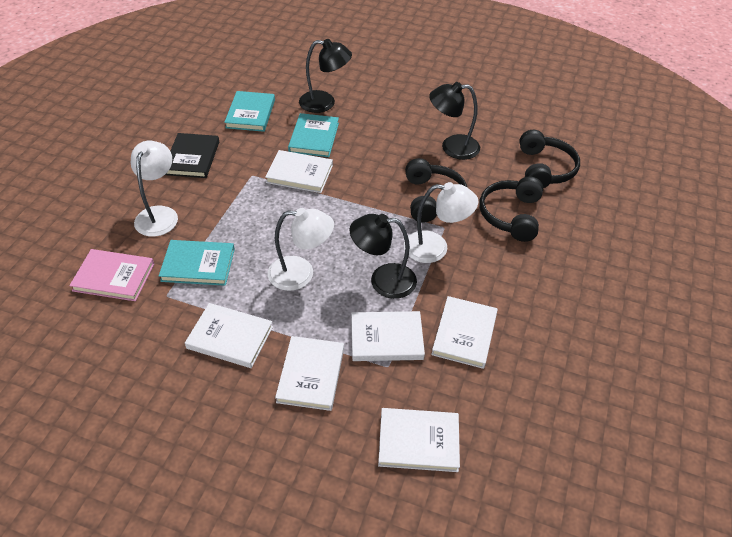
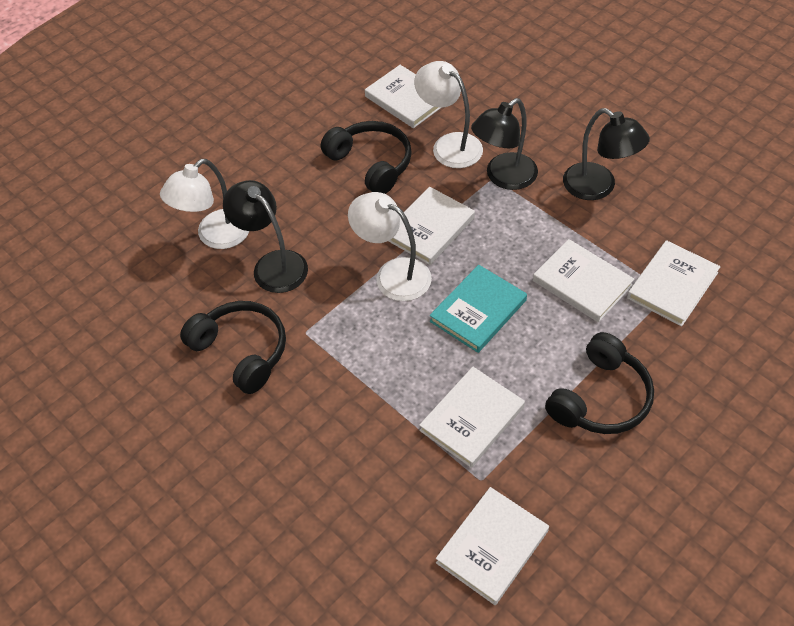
black book: 1 -> 0
pink book: 1 -> 0
turquoise book: 3 -> 1

